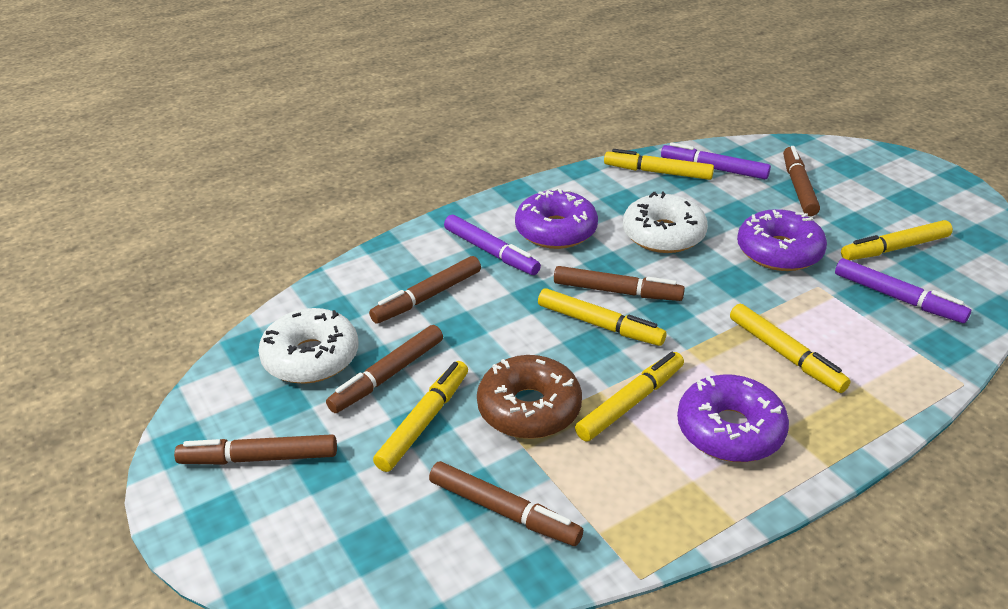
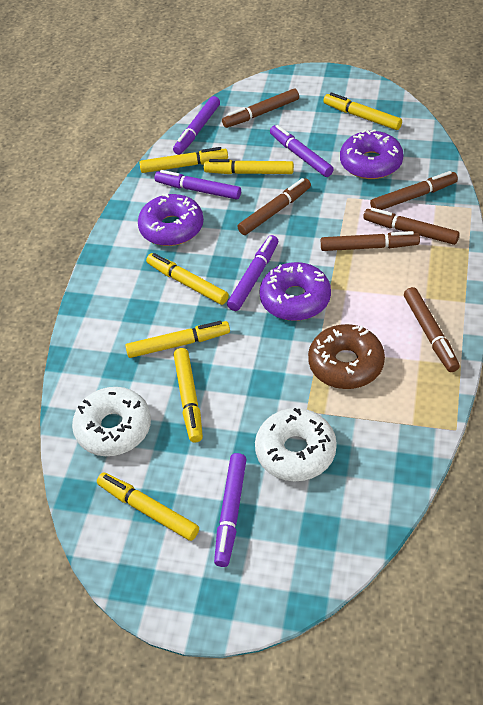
purple marker: 3 -> 5
yellow marker: 6 -> 7

